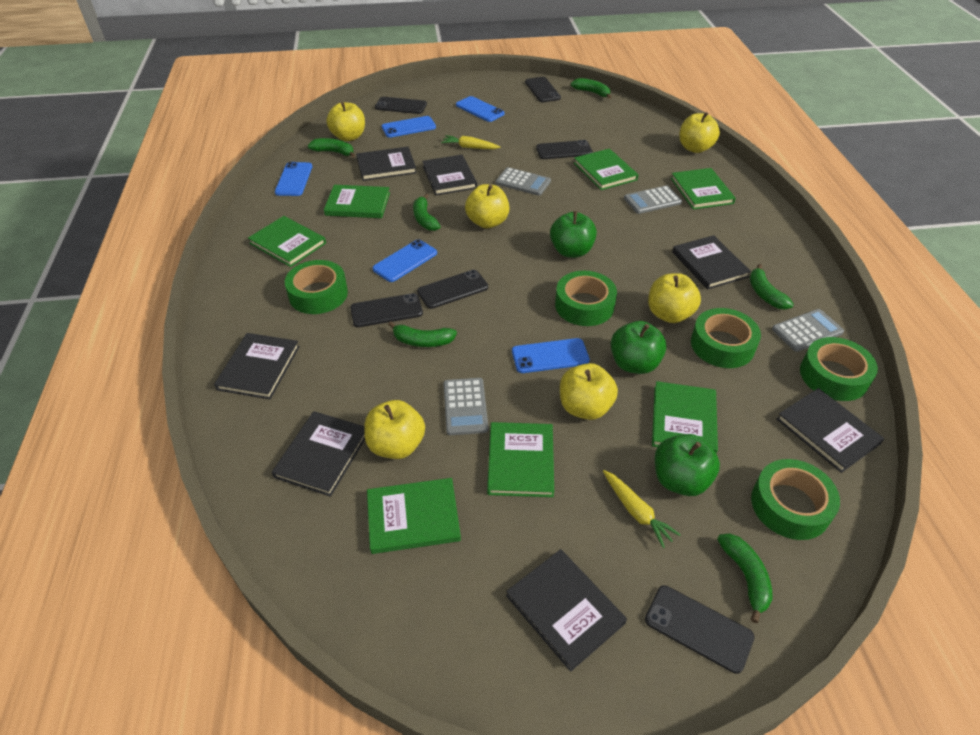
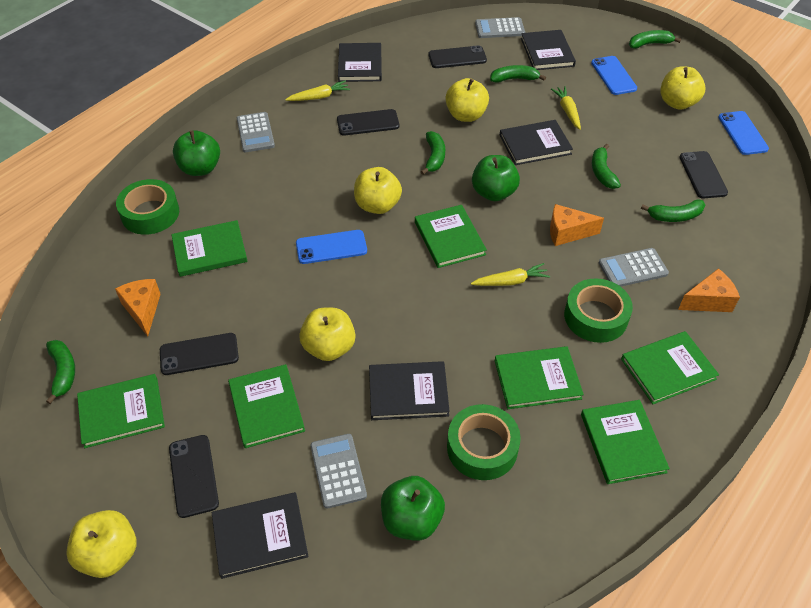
black book: 7 -> 5
black phone: 6 -> 5
blue phone: 5 -> 3
green tape: 5 -> 3
orange cheese: 0 -> 3
yellow apple: 6 -> 5
yellow carrot: 2 -> 3

